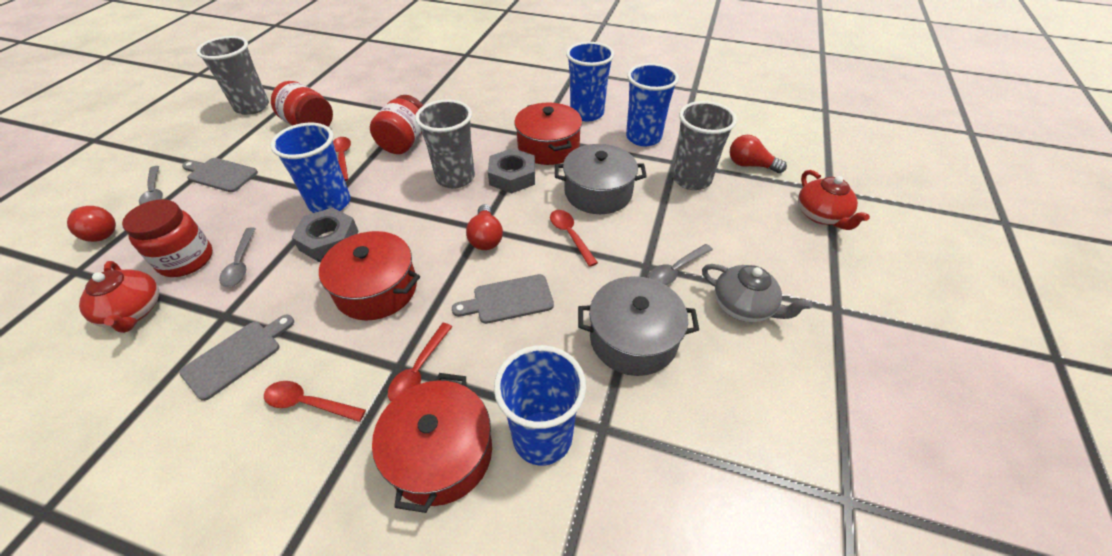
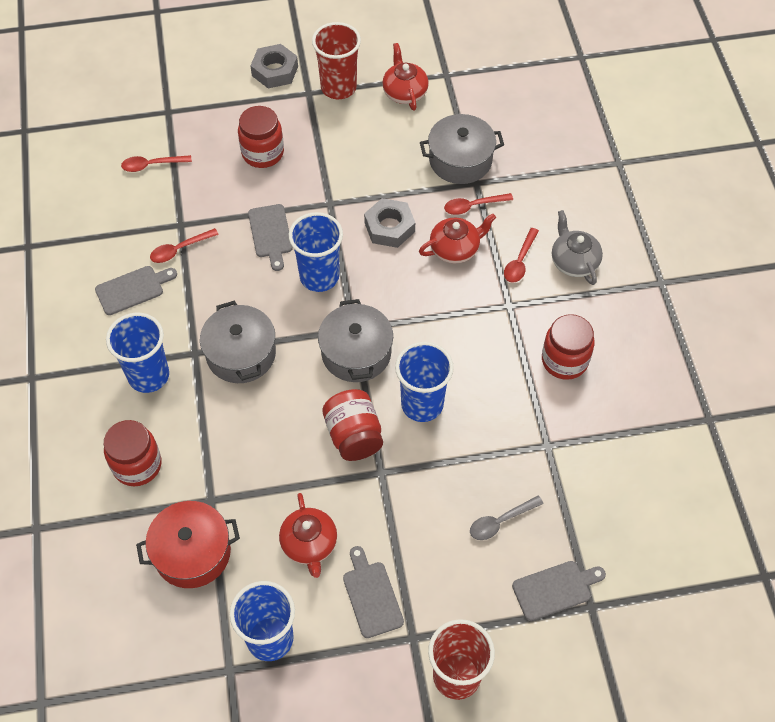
grey cup: 3 -> 0
grey cutting board: 3 -> 4
grey pot: 2 -> 3
grey spoon: 3 -> 1
red cup: 0 -> 2
red jar: 3 -> 4
red light bulb: 3 -> 0
red pot: 3 -> 1
red teapot: 2 -> 3

